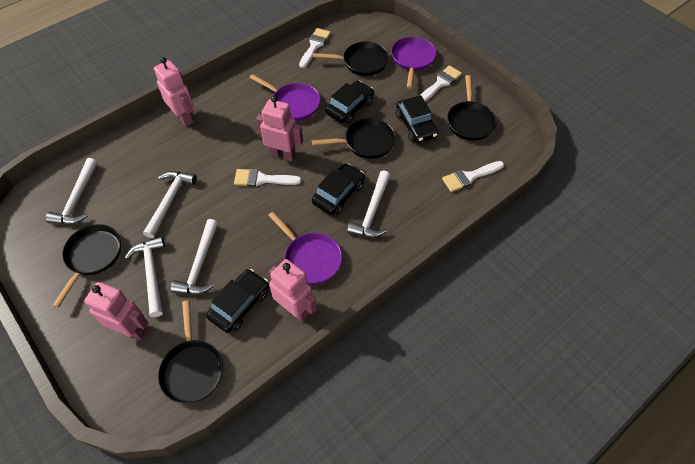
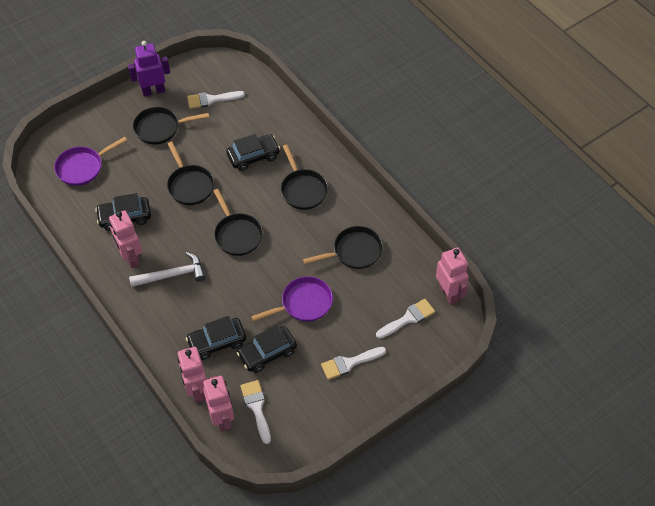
purple pan: 3 -> 2
purple robot: 0 -> 1
white hammer: 5 -> 1

